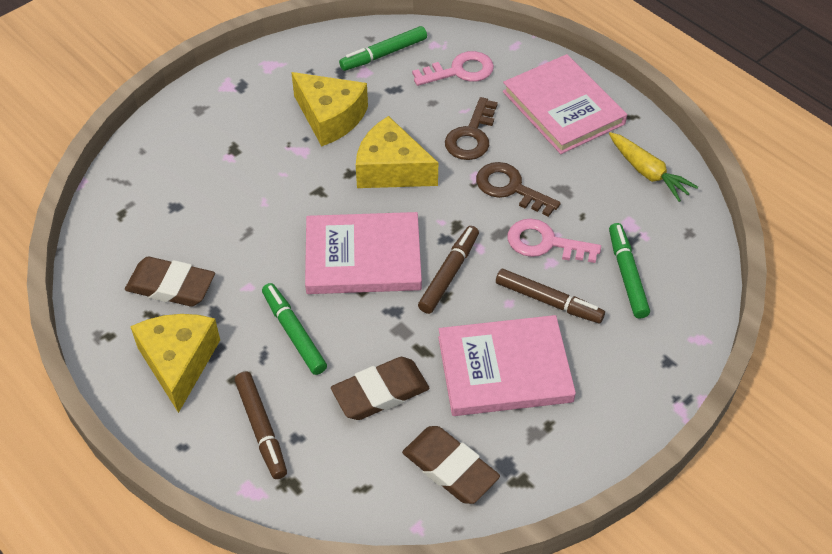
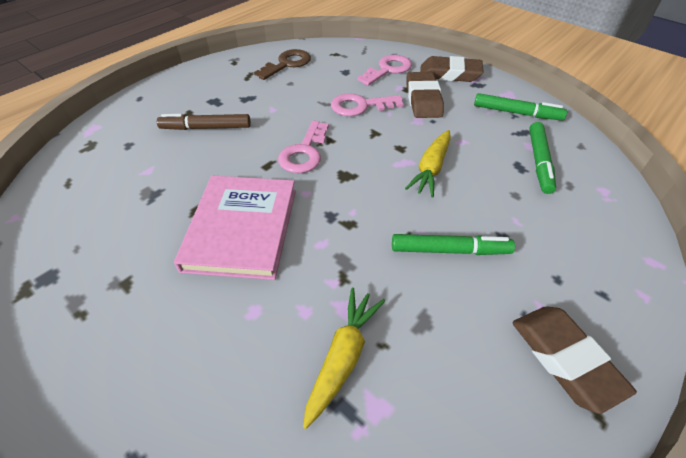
brown key: 2 -> 1
brown marker: 3 -> 1
pink book: 3 -> 1
pink key: 2 -> 3
yellow carrot: 1 -> 2
yellow cheese: 3 -> 0

